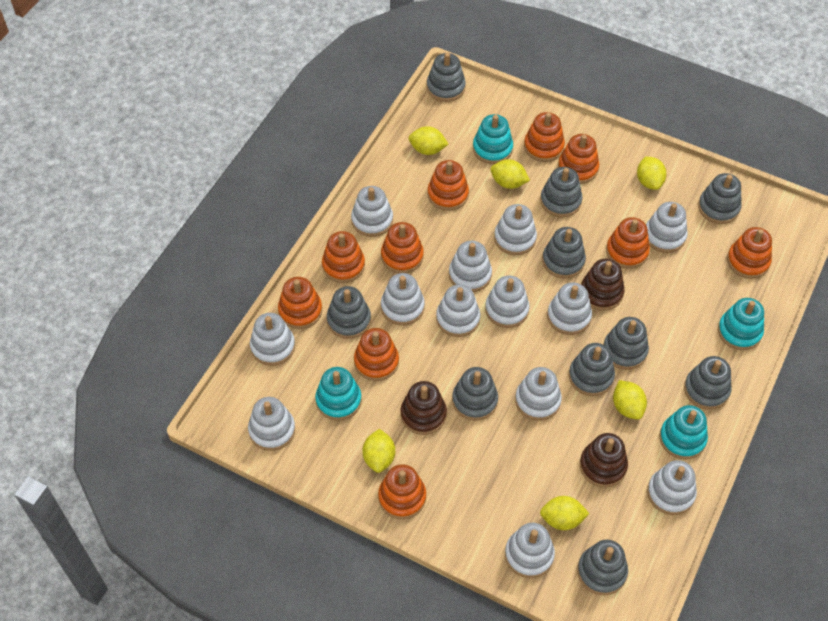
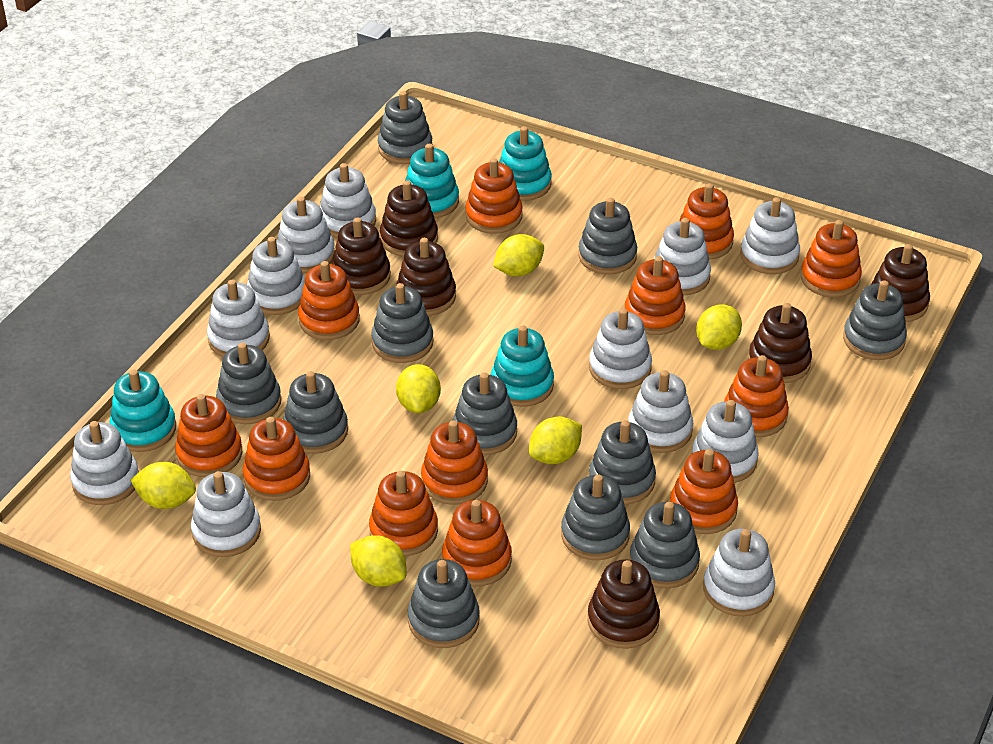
brown stacking toy: 3 -> 6
grey stacking toy: 10 -> 11
orange stacking toy: 10 -> 12
white stacking toy: 13 -> 12

